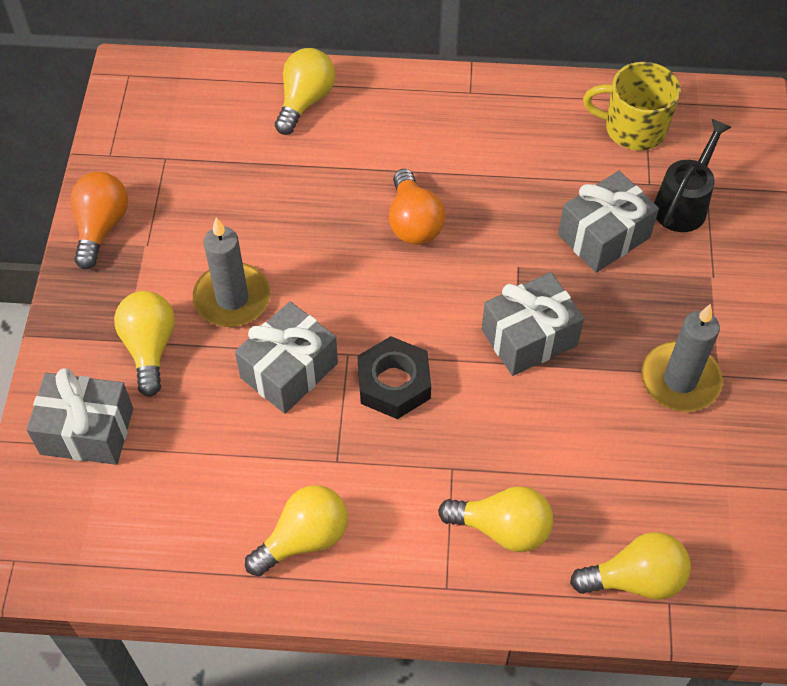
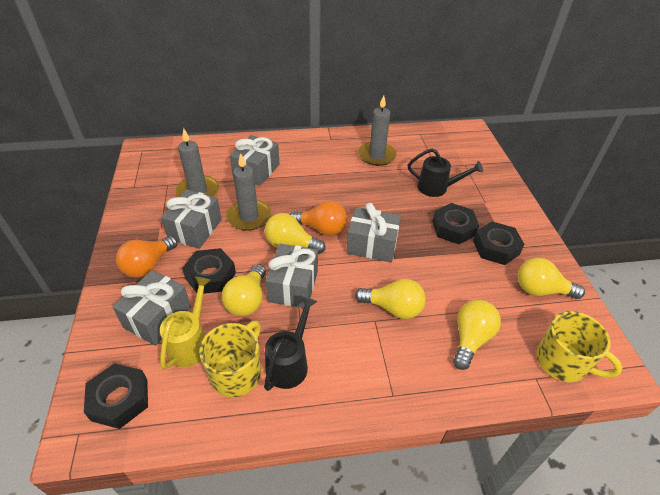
black nut: 1 -> 4
black watering can: 1 -> 2
grey candle: 2 -> 3
grey gift: 4 -> 5
yellow mug: 1 -> 2
yellow watering can: 0 -> 1

